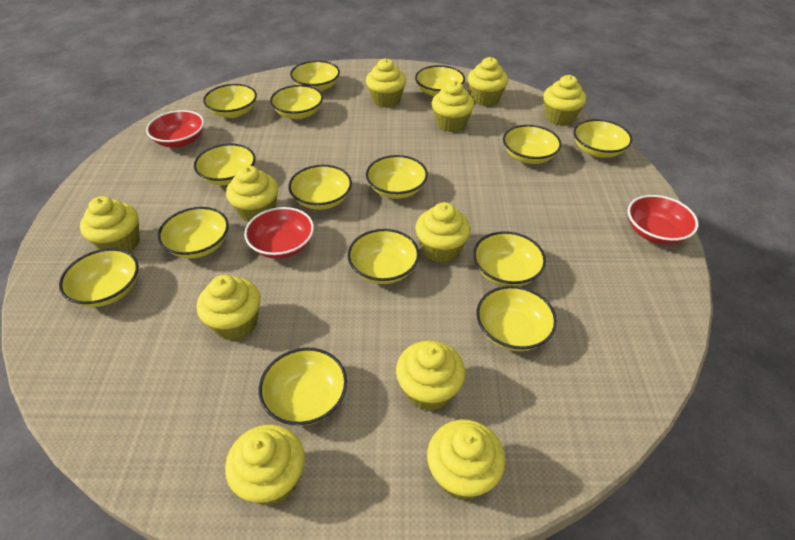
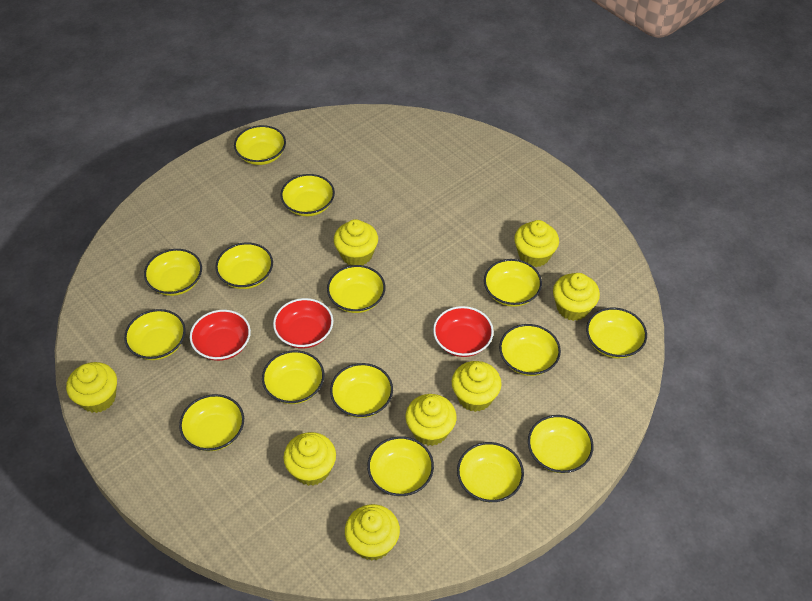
yellow cupcake: 11 -> 8

